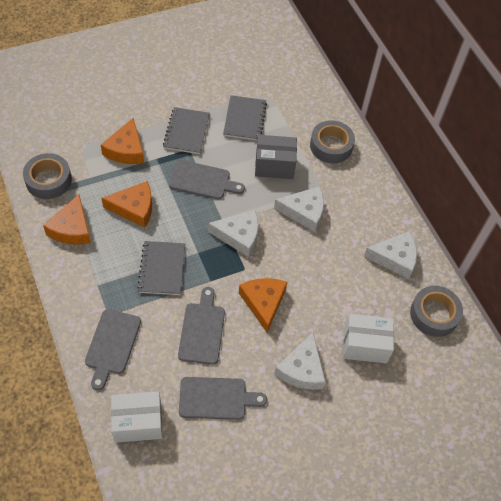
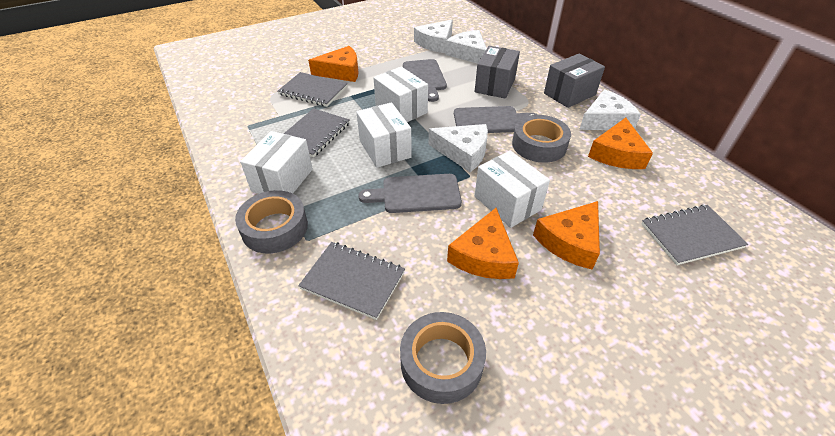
grey box: 1 -> 2
grey cutting board: 4 -> 3
grey notebook: 3 -> 4
white box: 2 -> 4

